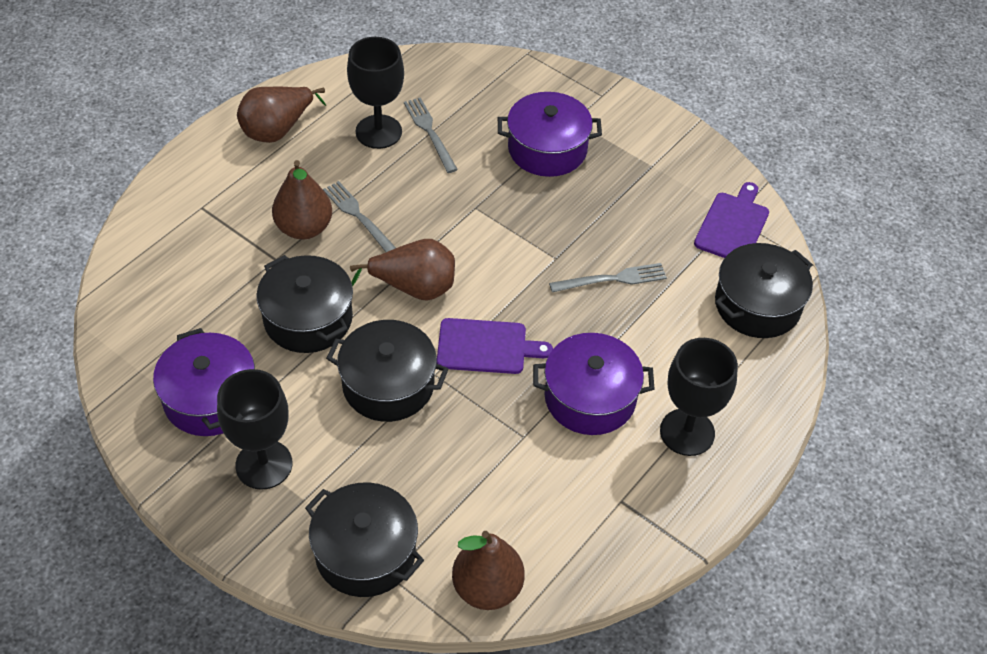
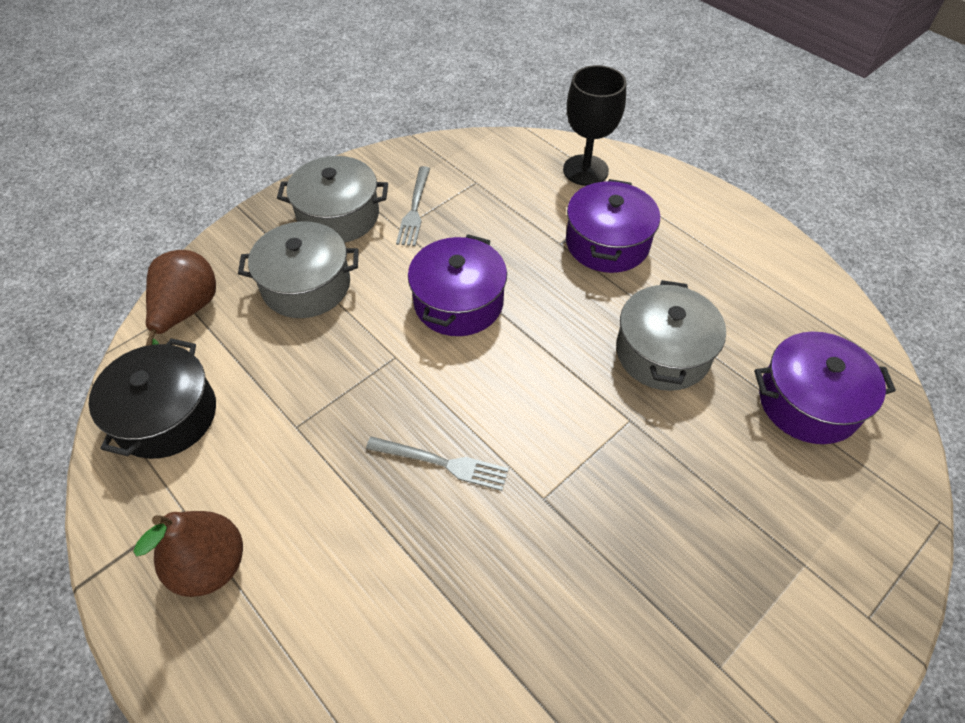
black goblet: 3 -> 1
black pot: 4 -> 1
brown pear: 4 -> 2
grey fork: 3 -> 2
grey pot: 0 -> 3
purple cutting board: 2 -> 0

